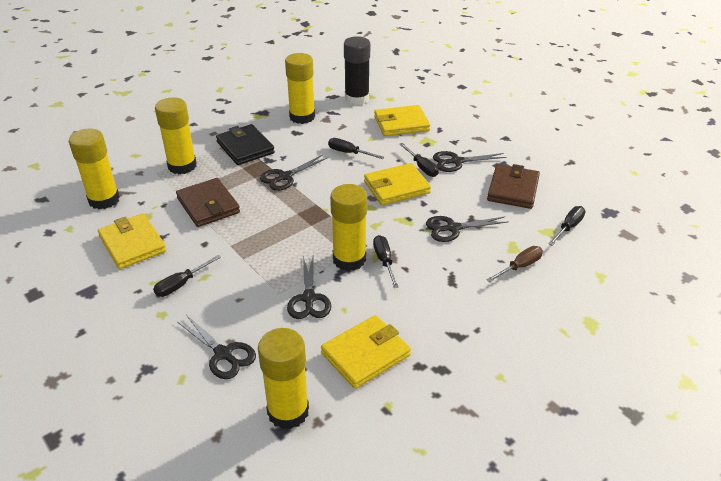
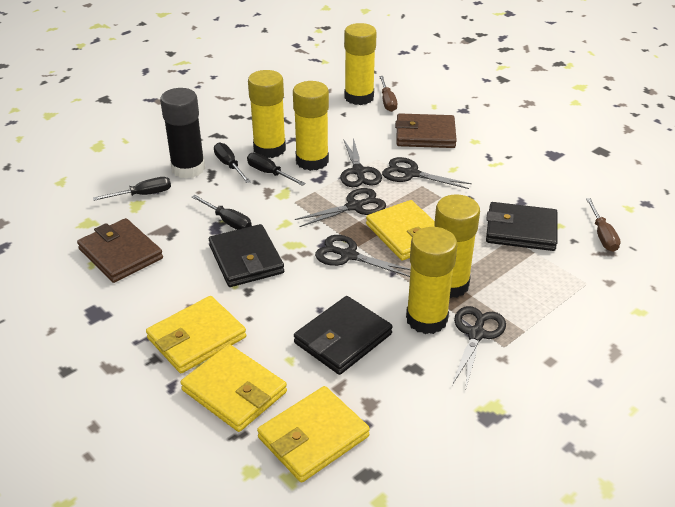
black screwdriver: 5 -> 4
black wallet: 1 -> 3
brown screwdriver: 1 -> 2

